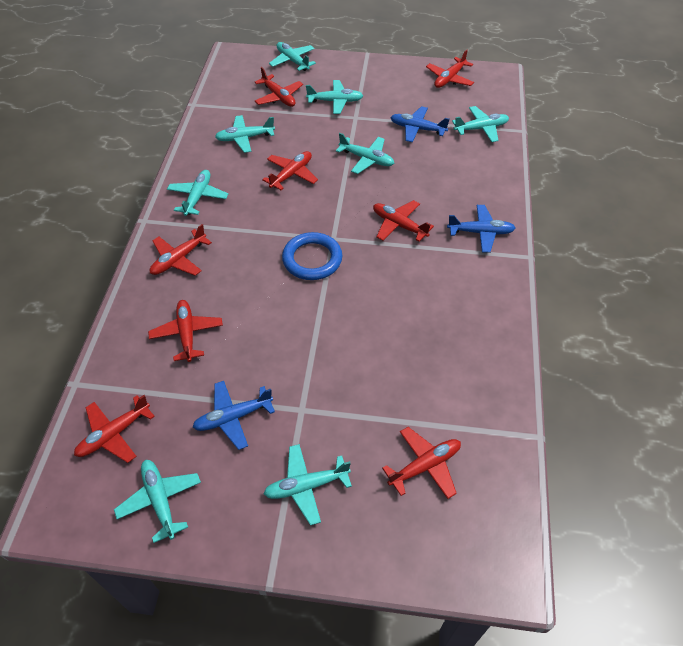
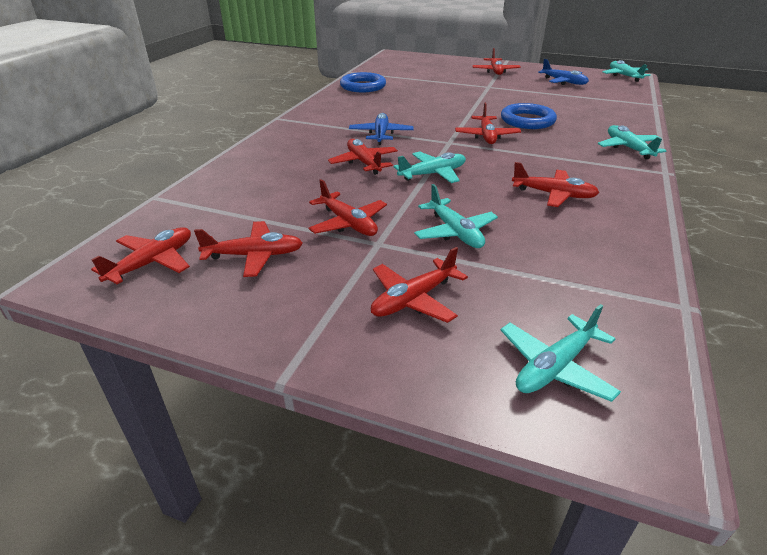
blue plane: 3 -> 2
blue ring: 1 -> 2
turquoise plane: 8 -> 5

